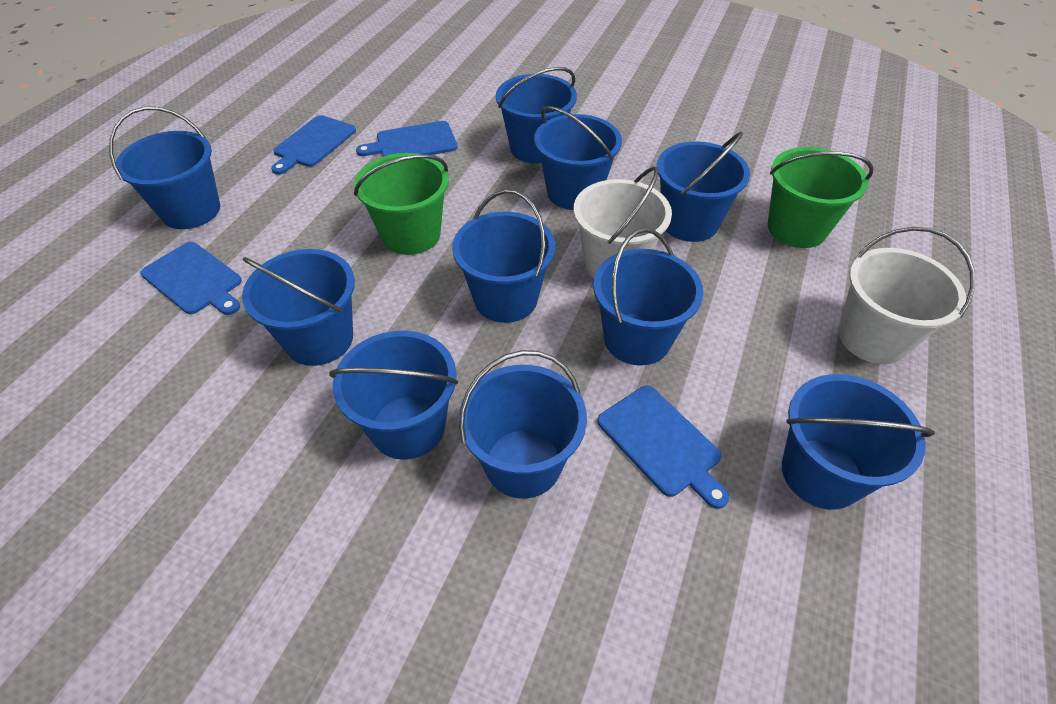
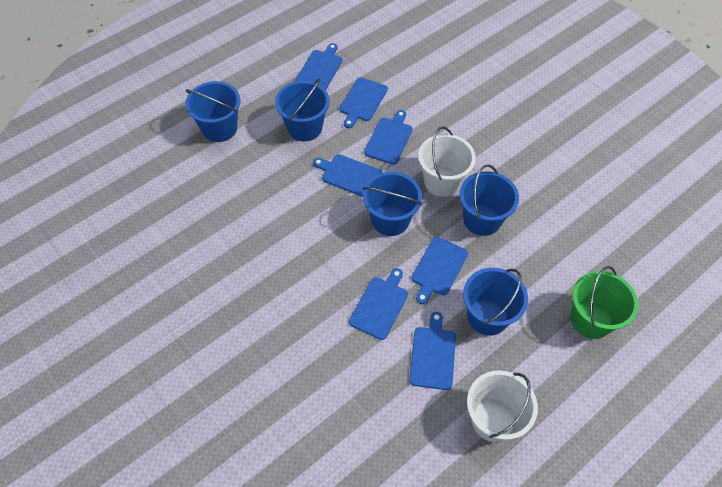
blue bucket: 10 -> 5
blue cutting board: 4 -> 7
green bucket: 2 -> 1

